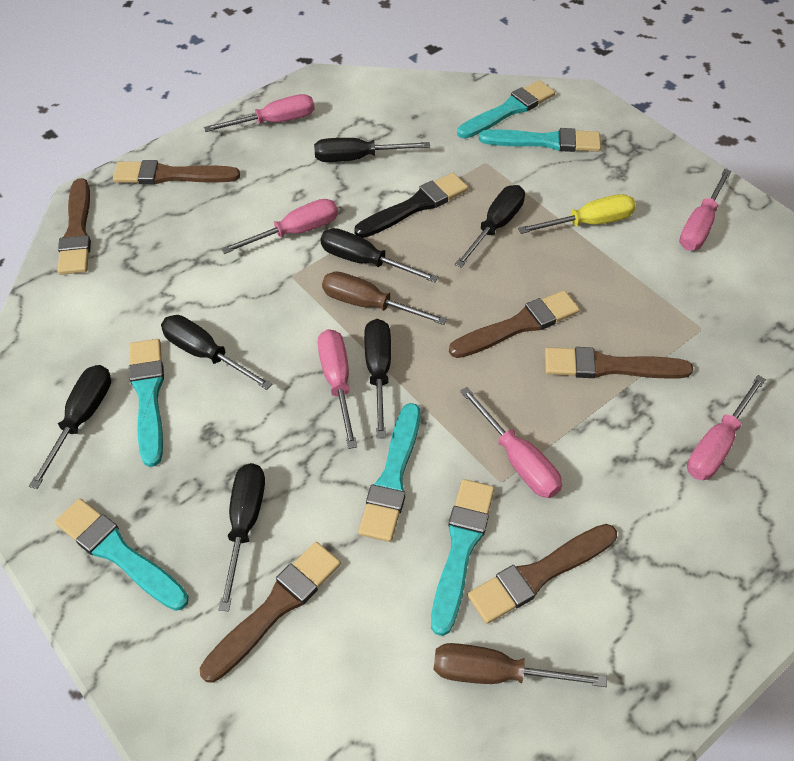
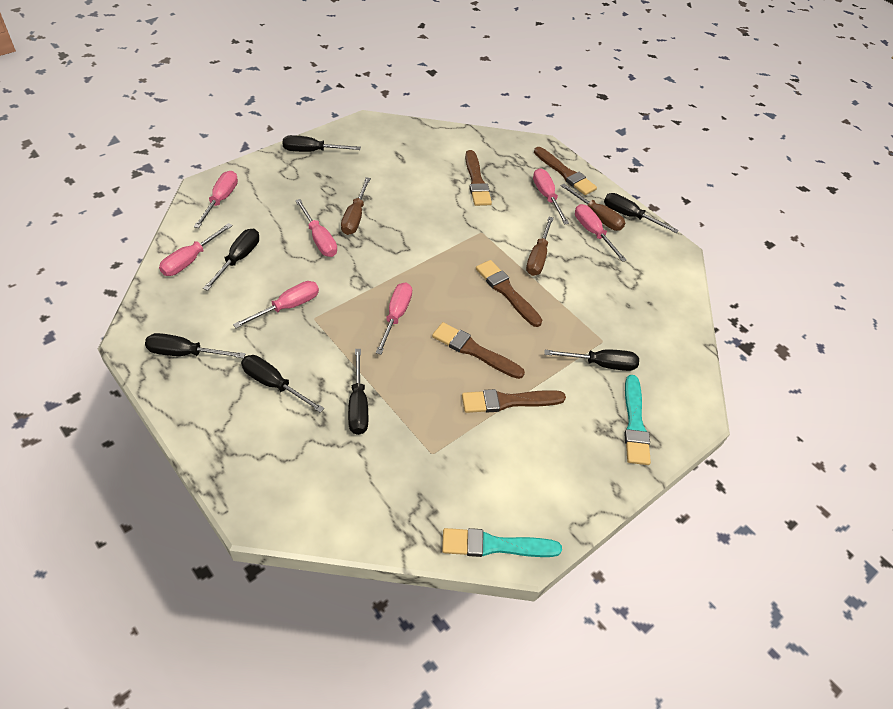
black brush: 1 -> 0
brown brush: 6 -> 5
brown screwdriver: 2 -> 3
pink screwdriver: 6 -> 7
turquoise brush: 6 -> 2
yellow screwdriver: 1 -> 0

